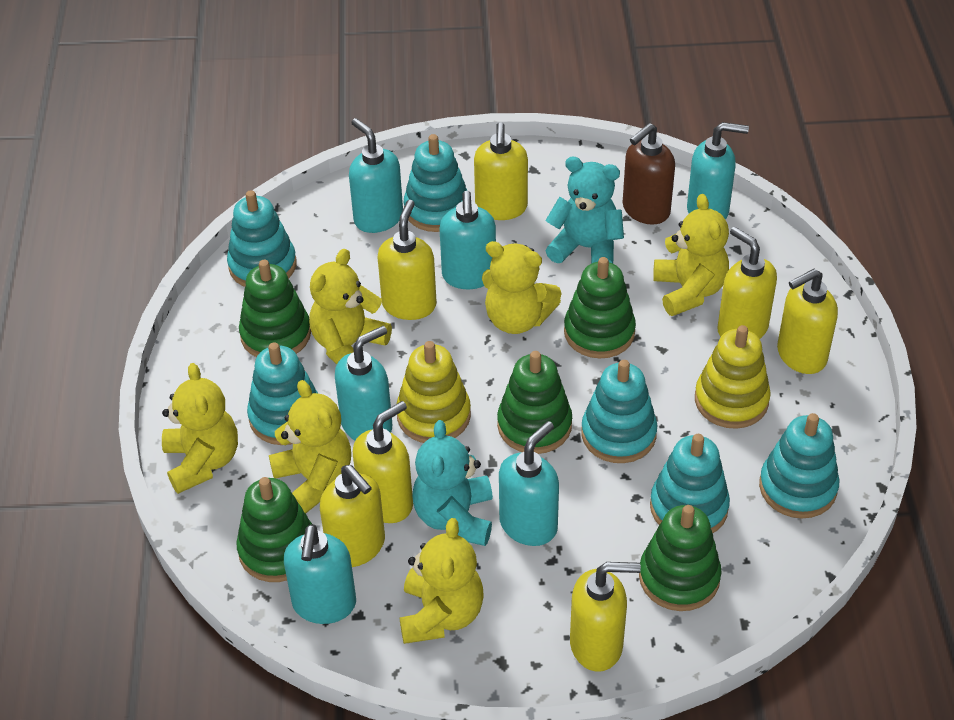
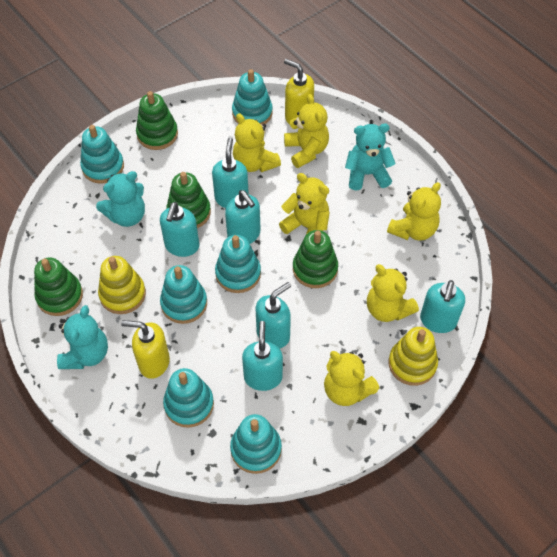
brown soap dispenser: 1 -> 0
green stacking toy: 5 -> 4
turquoise teddy bear: 2 -> 3
yellow soap dispenser: 7 -> 2

